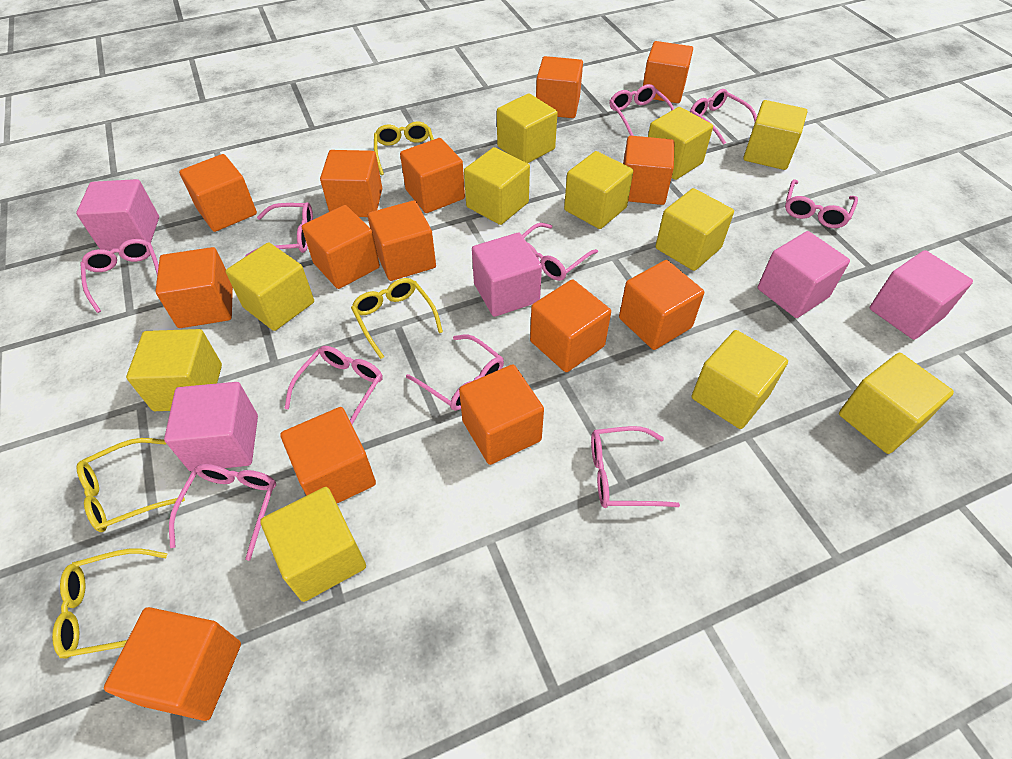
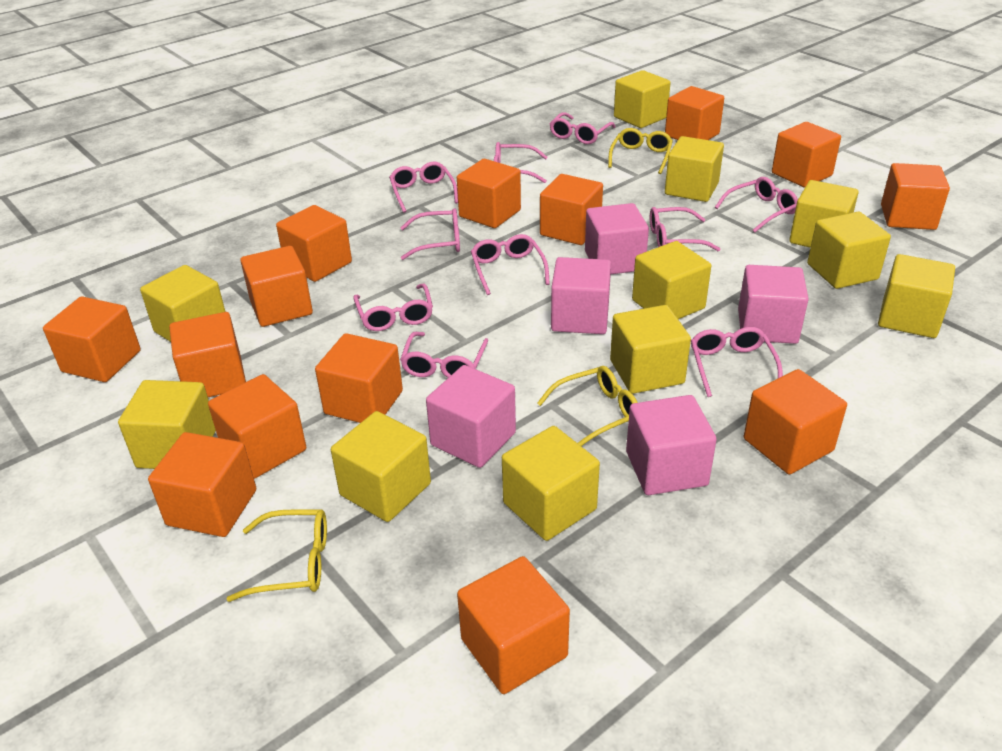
yellow glasses: 4 -> 3

